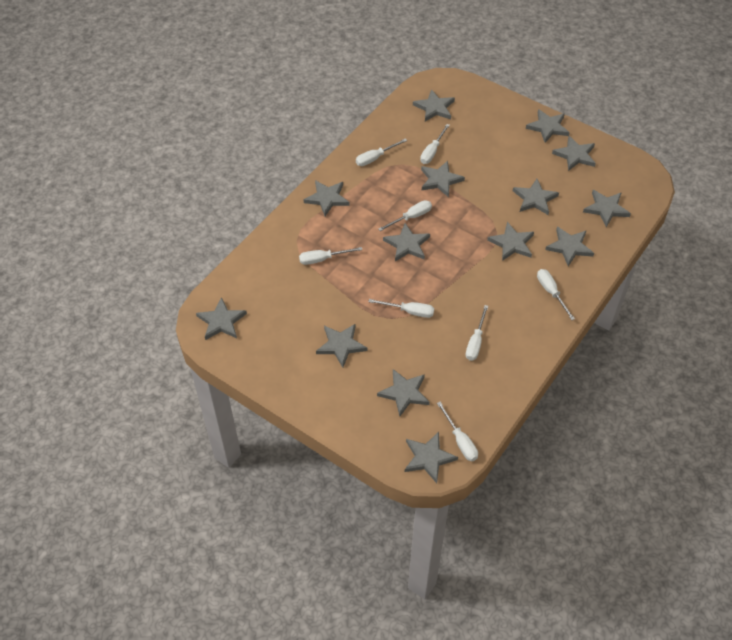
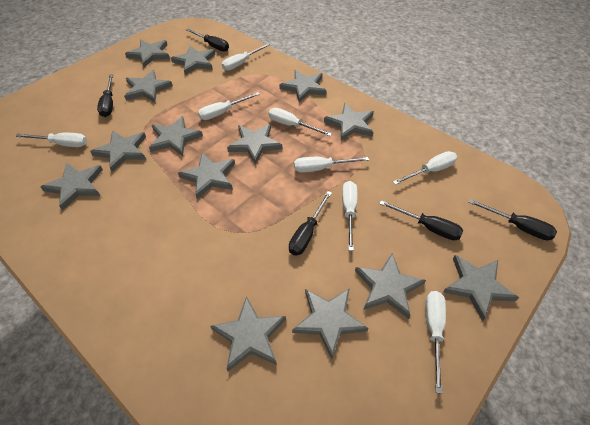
black screwdriver: 0 -> 5

